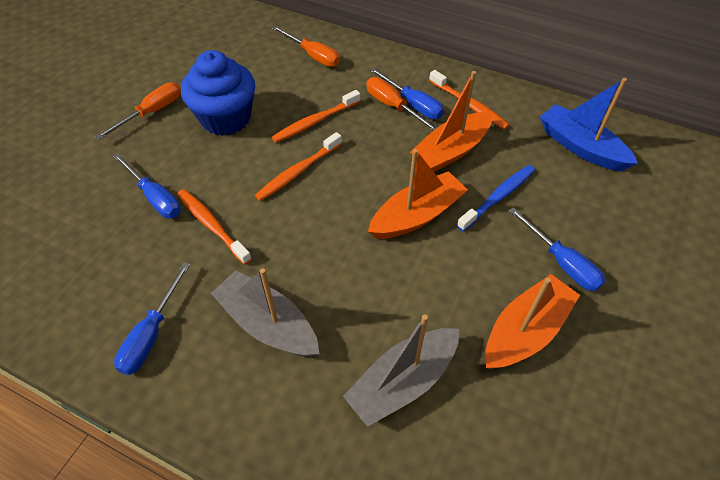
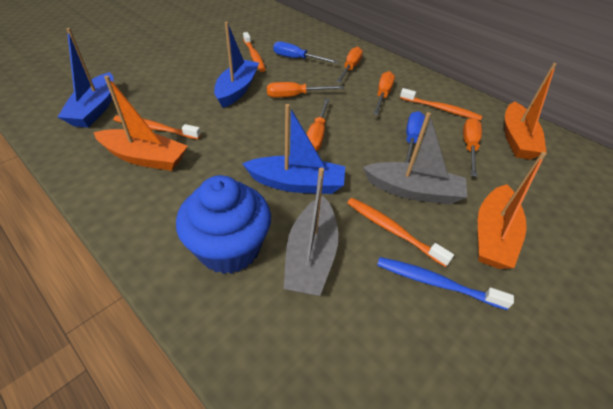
blue boat: 1 -> 3
blue screwdriver: 4 -> 2
orange screwdriver: 3 -> 5

